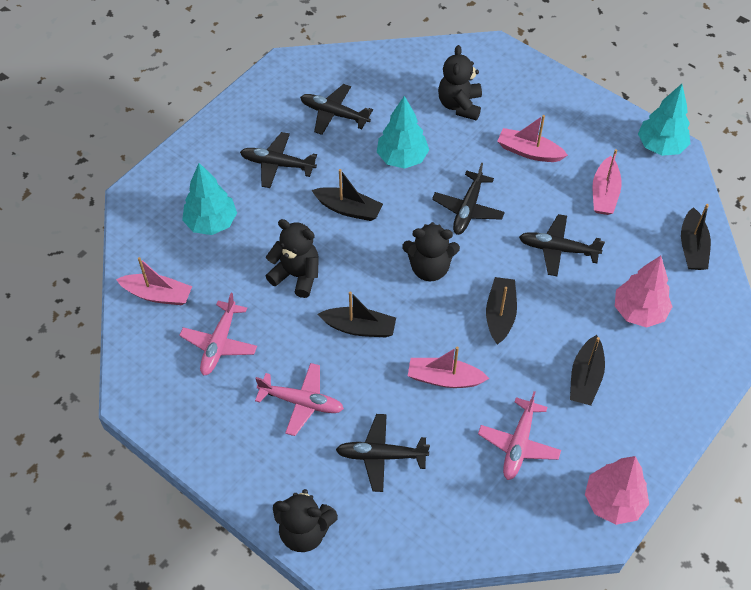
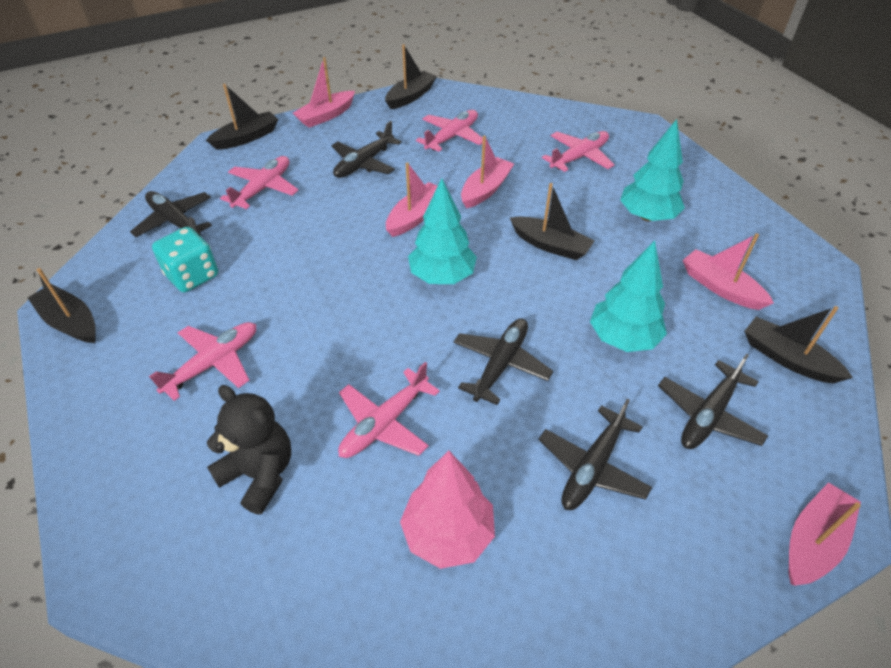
black teddy bear: 4 -> 1
pink boat: 4 -> 5
pink plane: 3 -> 5
pink tree: 2 -> 1
turquoise dice: 0 -> 1

